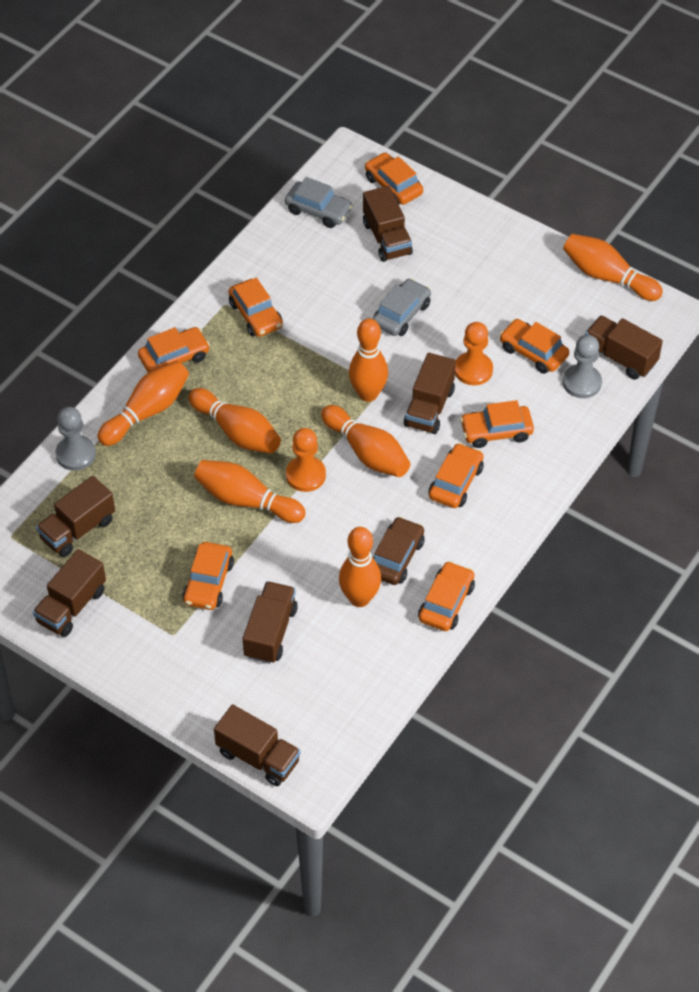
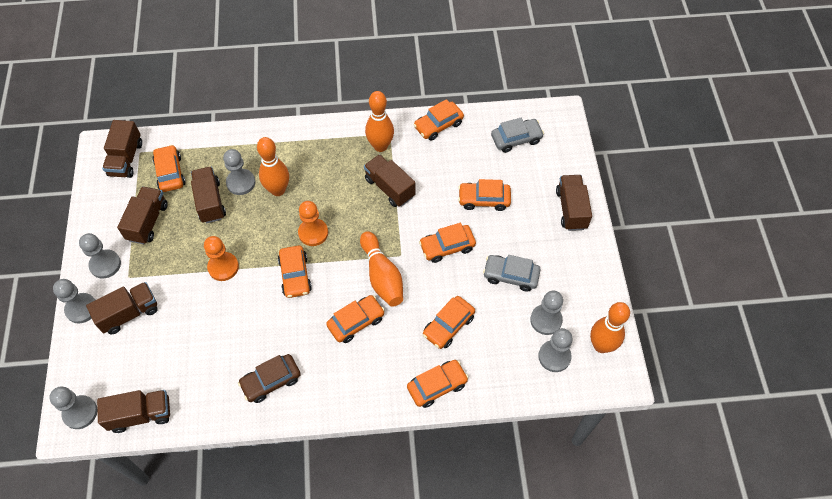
grey pawn: 2 -> 6
orange bowling pin: 7 -> 4

